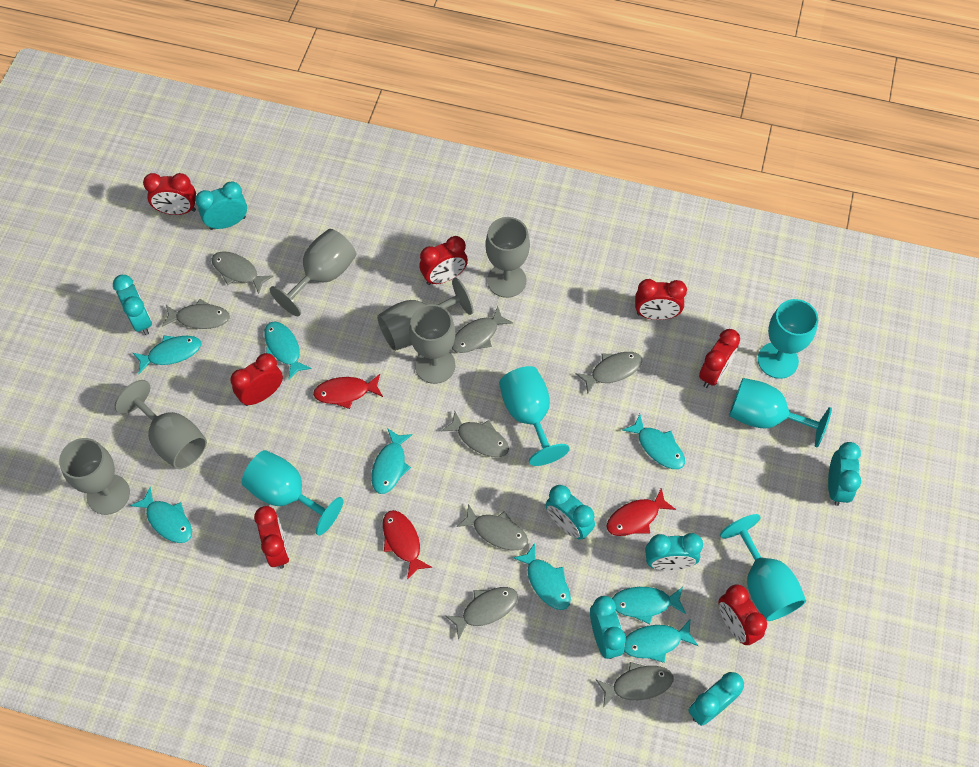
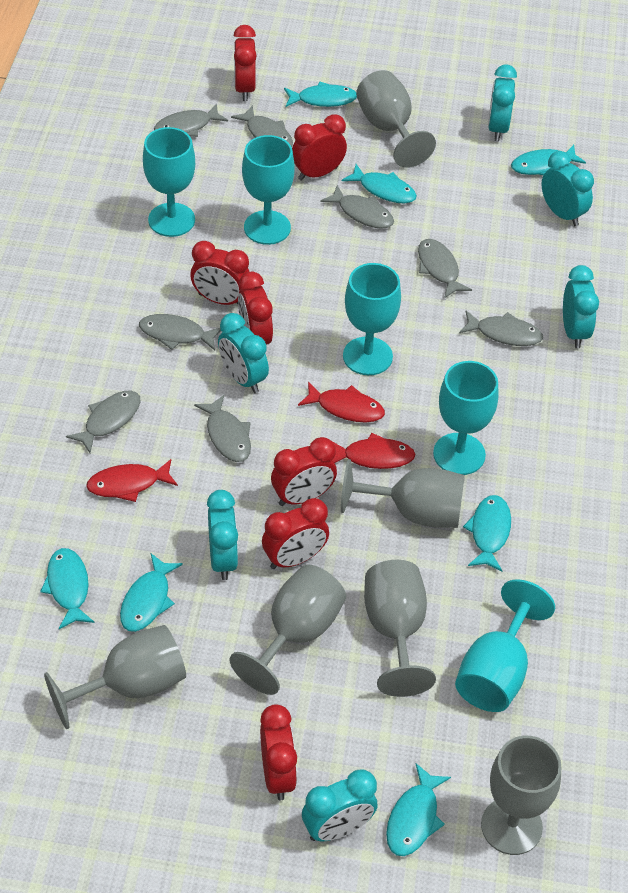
turquoise clock: 7 -> 6
turquoise fish: 8 -> 7

